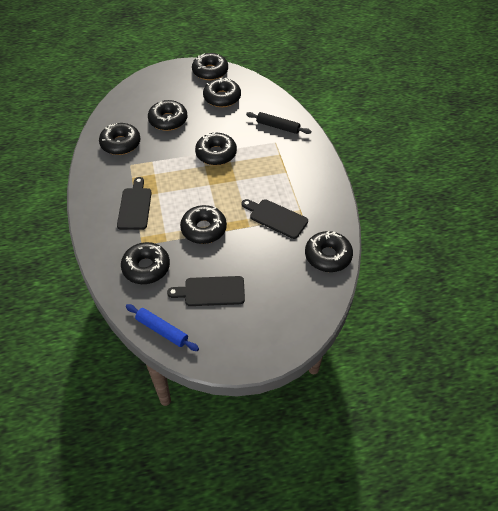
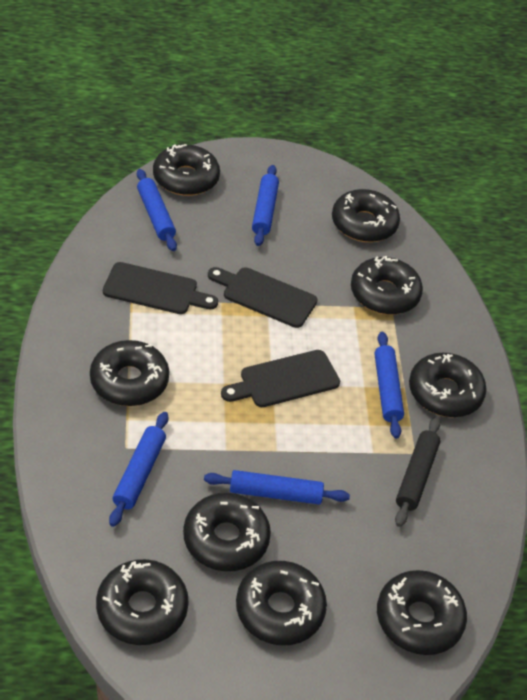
black donut: 8 -> 9
blue rolling pin: 1 -> 5

